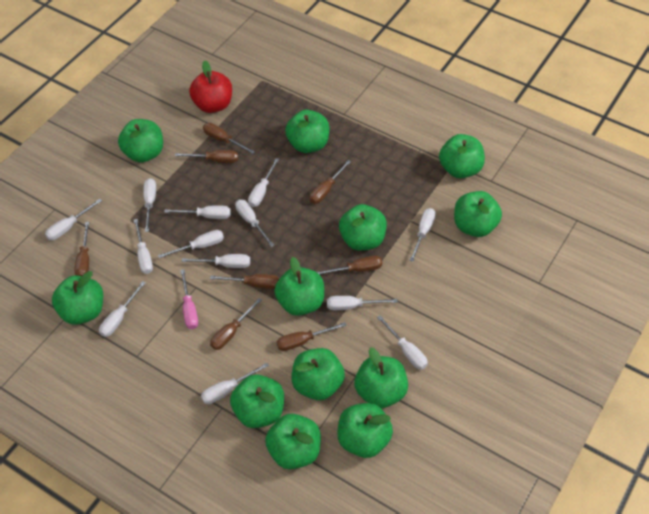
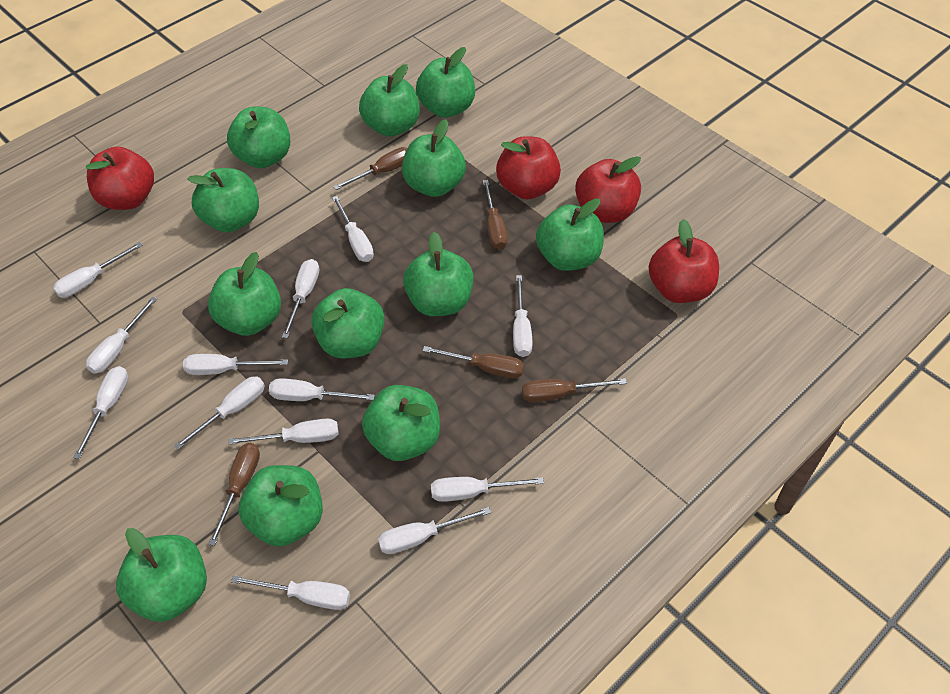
brown screwdriver: 8 -> 5
pink screwdriver: 1 -> 0
red apple: 1 -> 4

